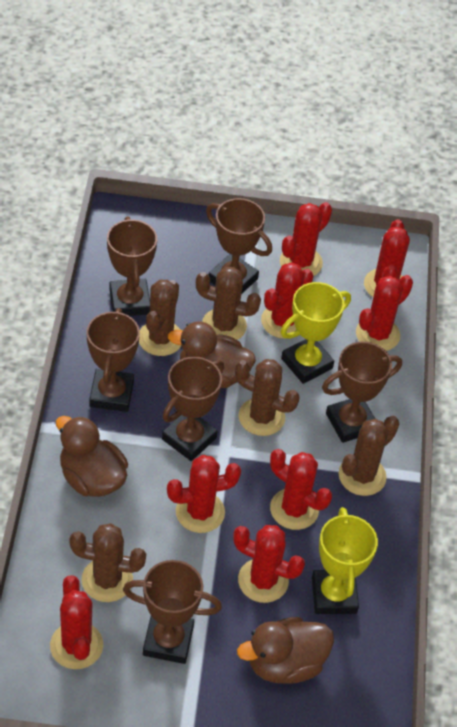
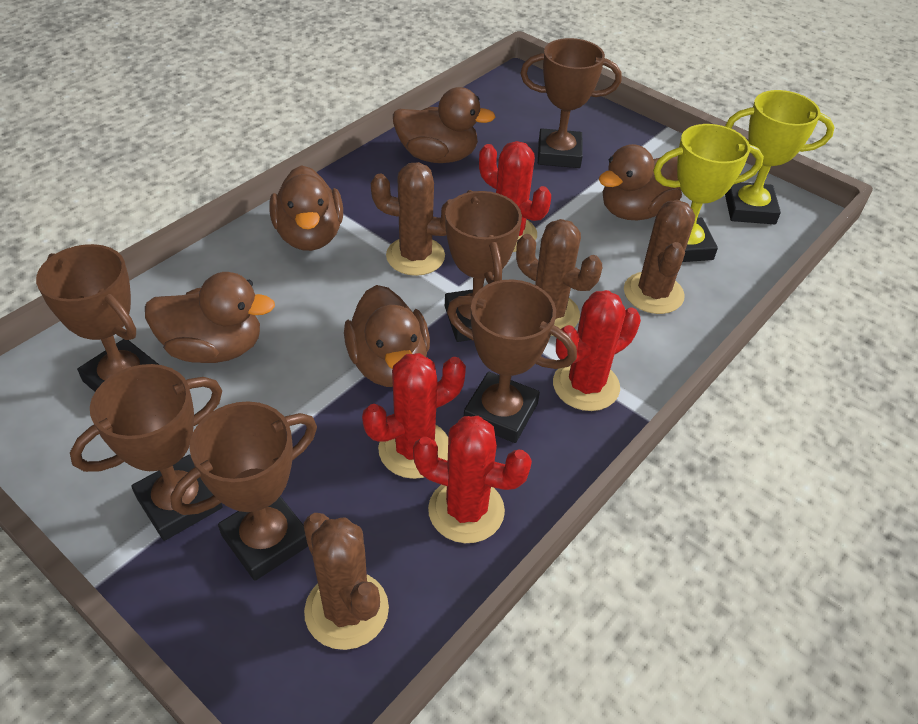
brown cactus: 5 -> 4
brown duck: 3 -> 5
red cactus: 8 -> 4

